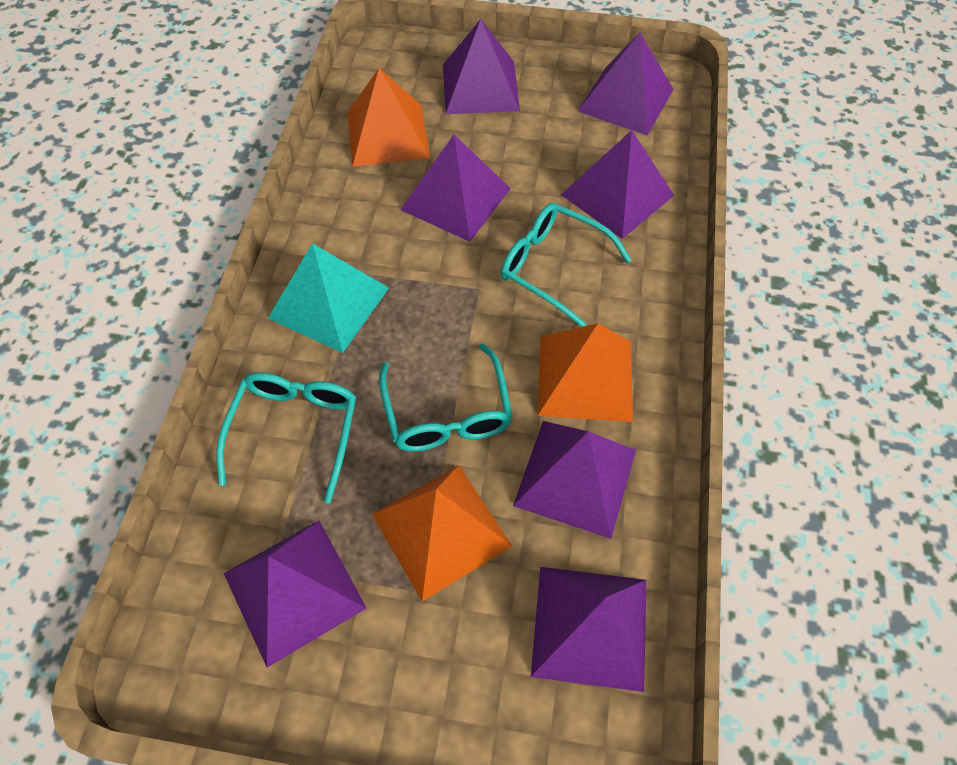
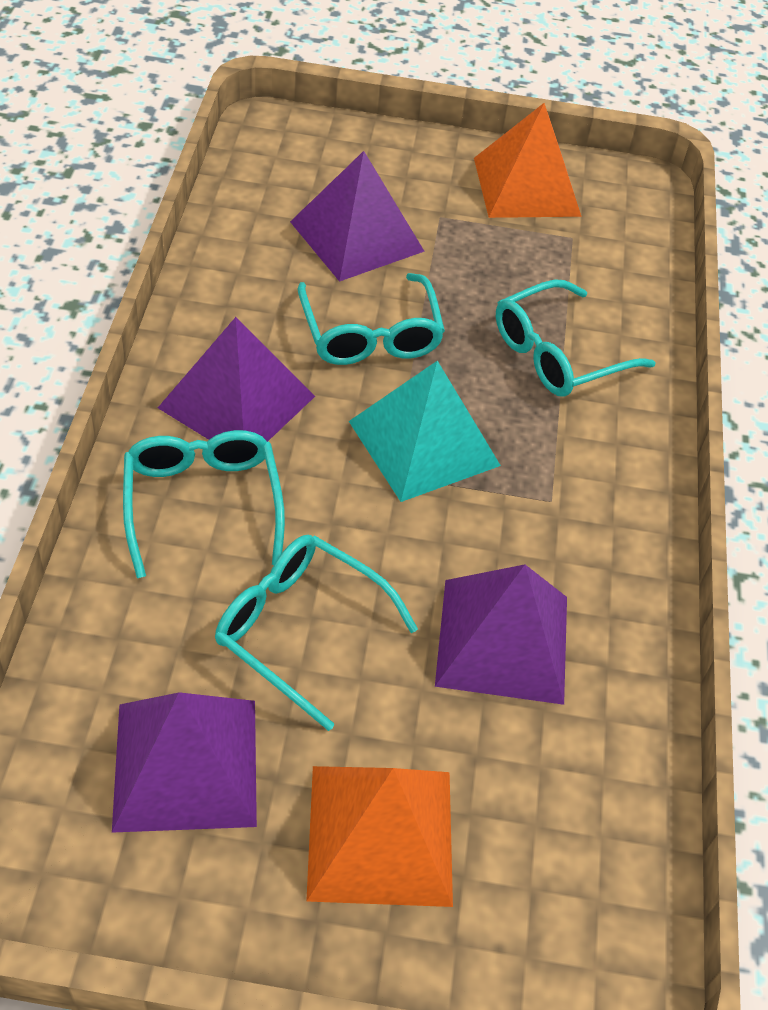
orange pyramid: 3 -> 2
purple pyramid: 7 -> 4
turquoise glasses: 3 -> 4

